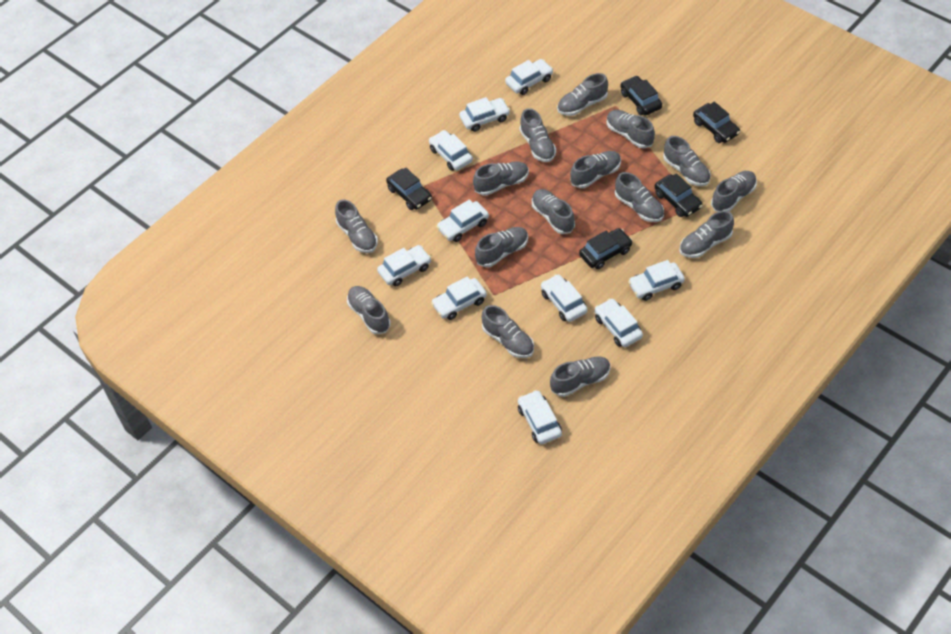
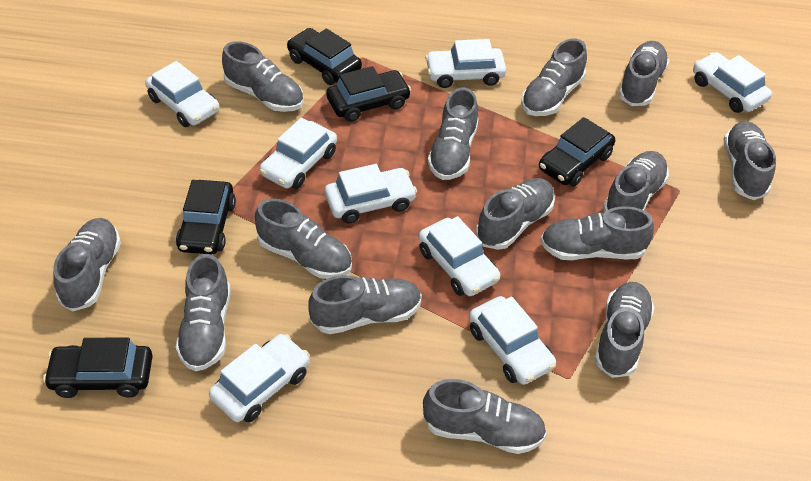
grey shoe: 15 -> 14
white car: 10 -> 8

